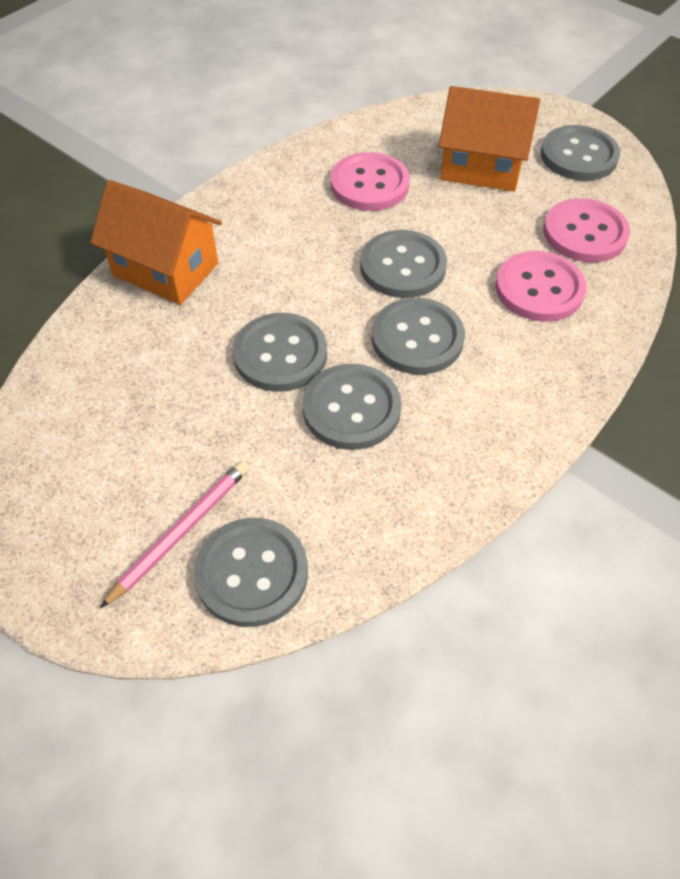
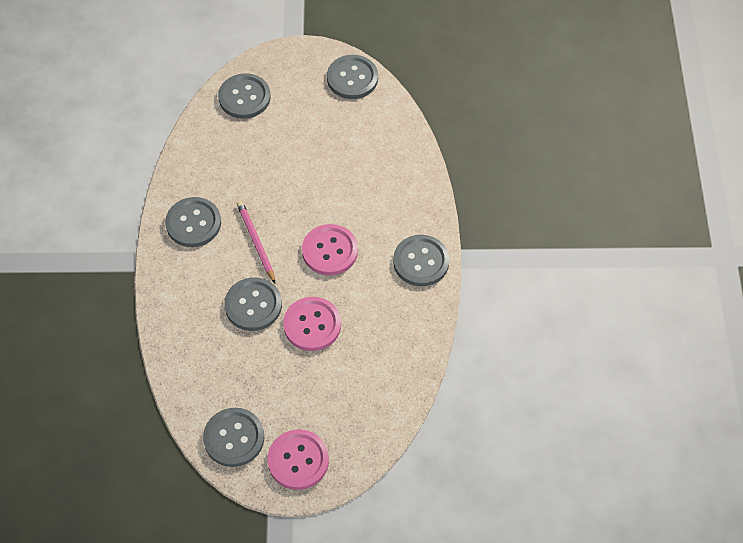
orange house: 2 -> 0

